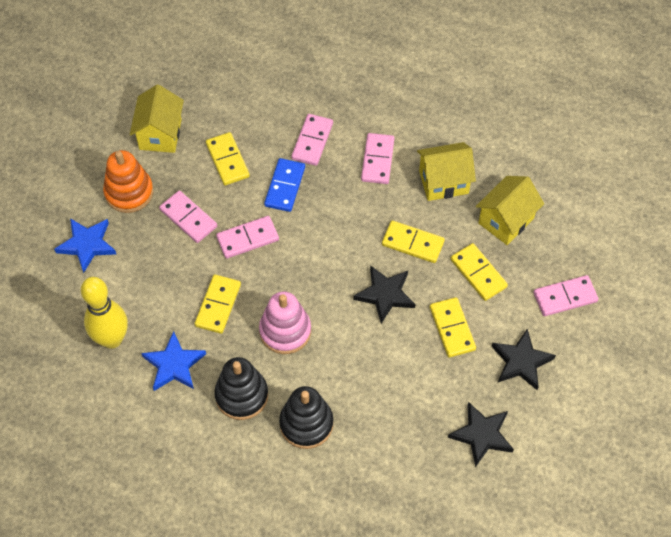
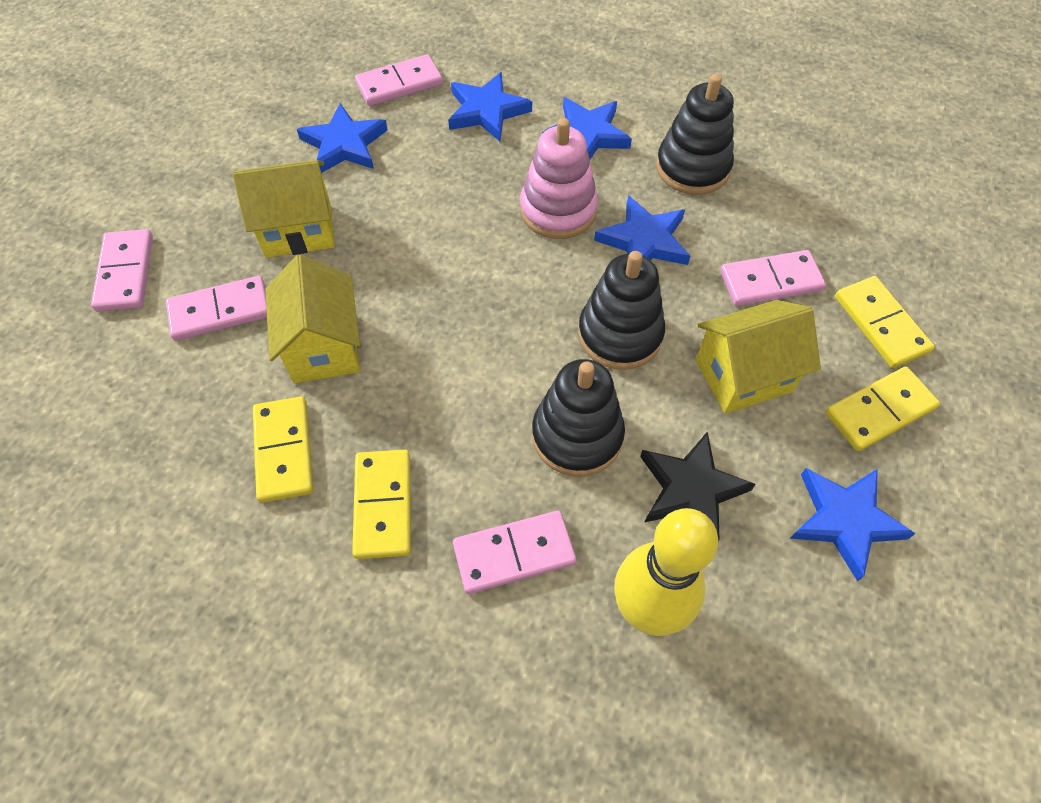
black stacking toy: 2 -> 3
black star: 3 -> 1
blue domino: 1 -> 0
blue star: 2 -> 5
orange stacking toy: 1 -> 0
yellow domino: 5 -> 4

